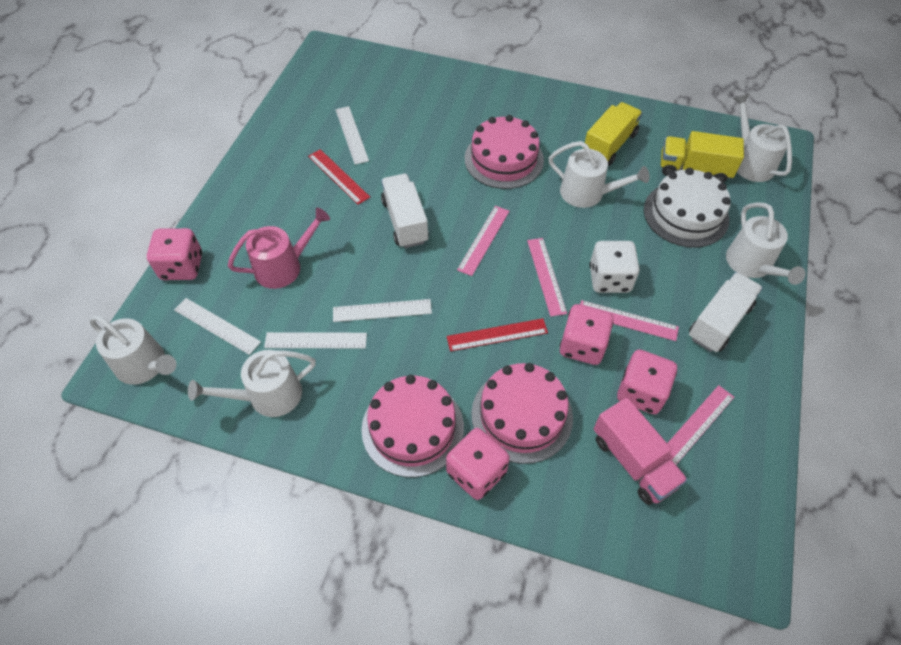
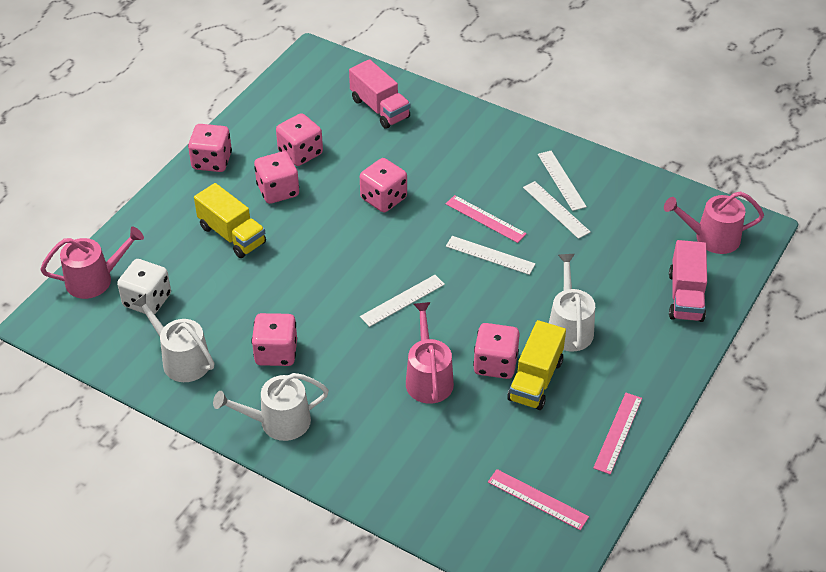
pink cake: 3 -> 0
pink dice: 4 -> 6
pink ruler: 4 -> 3
pink truck: 1 -> 2
pink watering can: 1 -> 3
red ruler: 2 -> 0
white cake: 1 -> 0
white truck: 2 -> 0
white watering can: 5 -> 3

